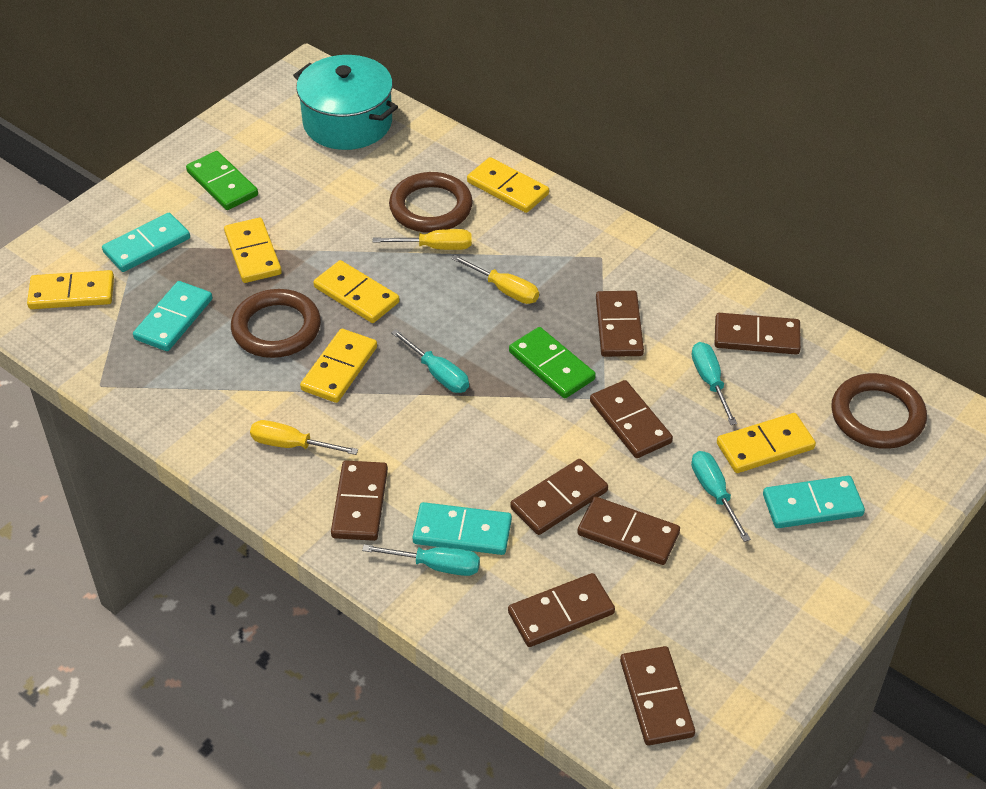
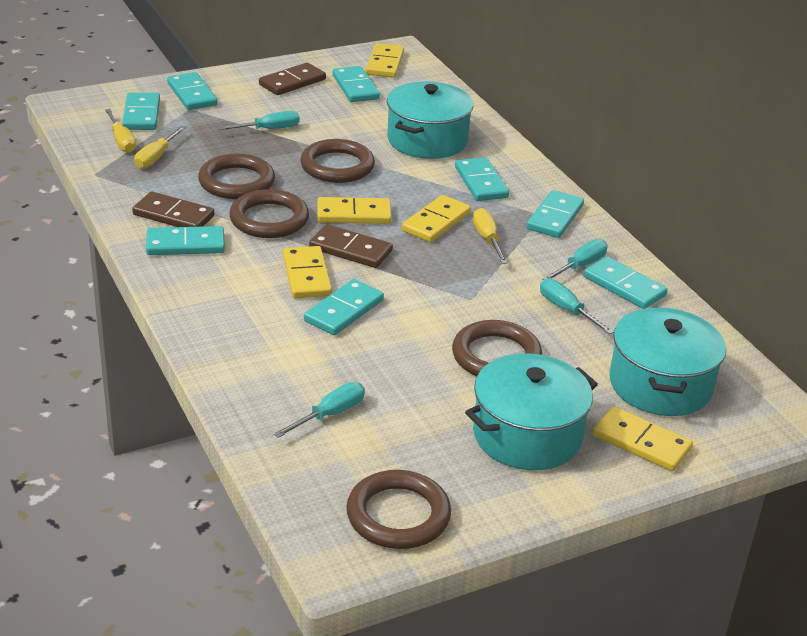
brown domino: 8 -> 3
brown ring: 3 -> 5
green domino: 2 -> 0
turquoise domino: 4 -> 8
turquoise pot: 1 -> 3
yellow domino: 6 -> 5

